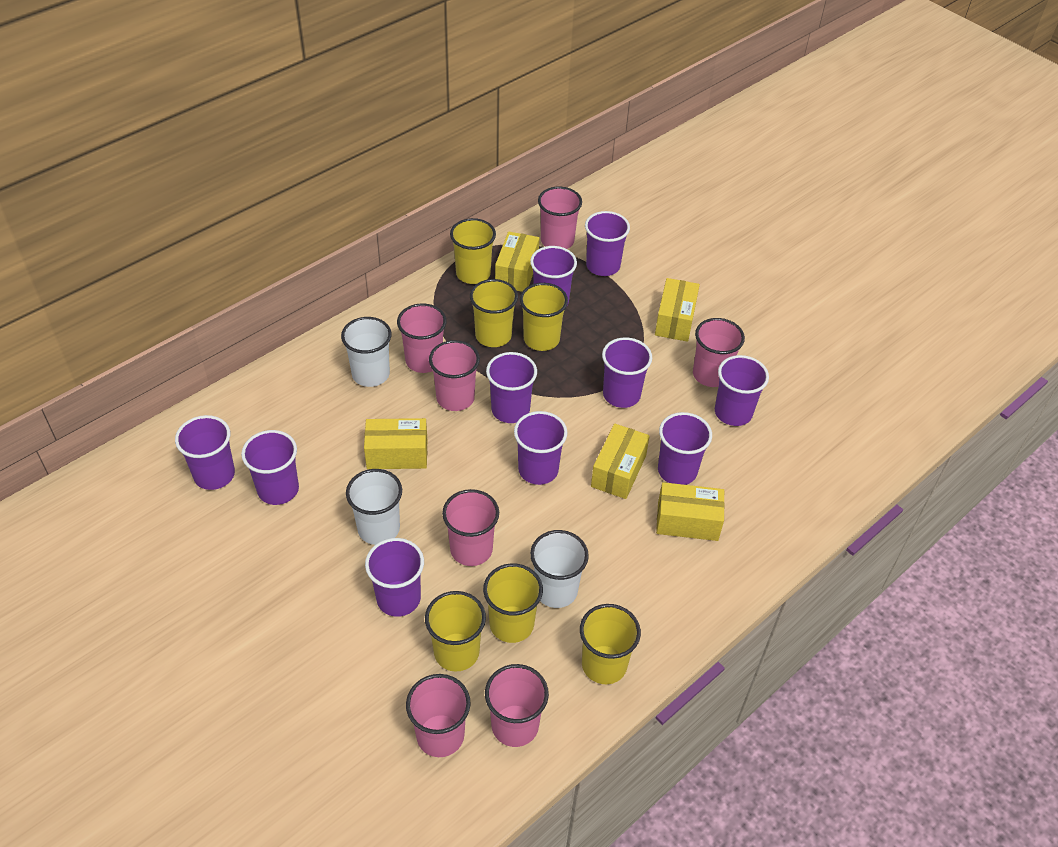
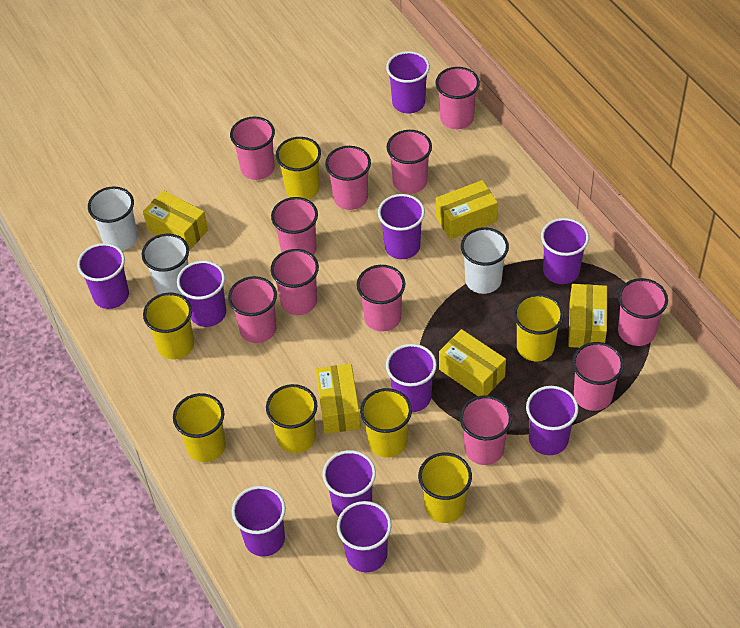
pink cup: 7 -> 11
yellow cup: 6 -> 7

